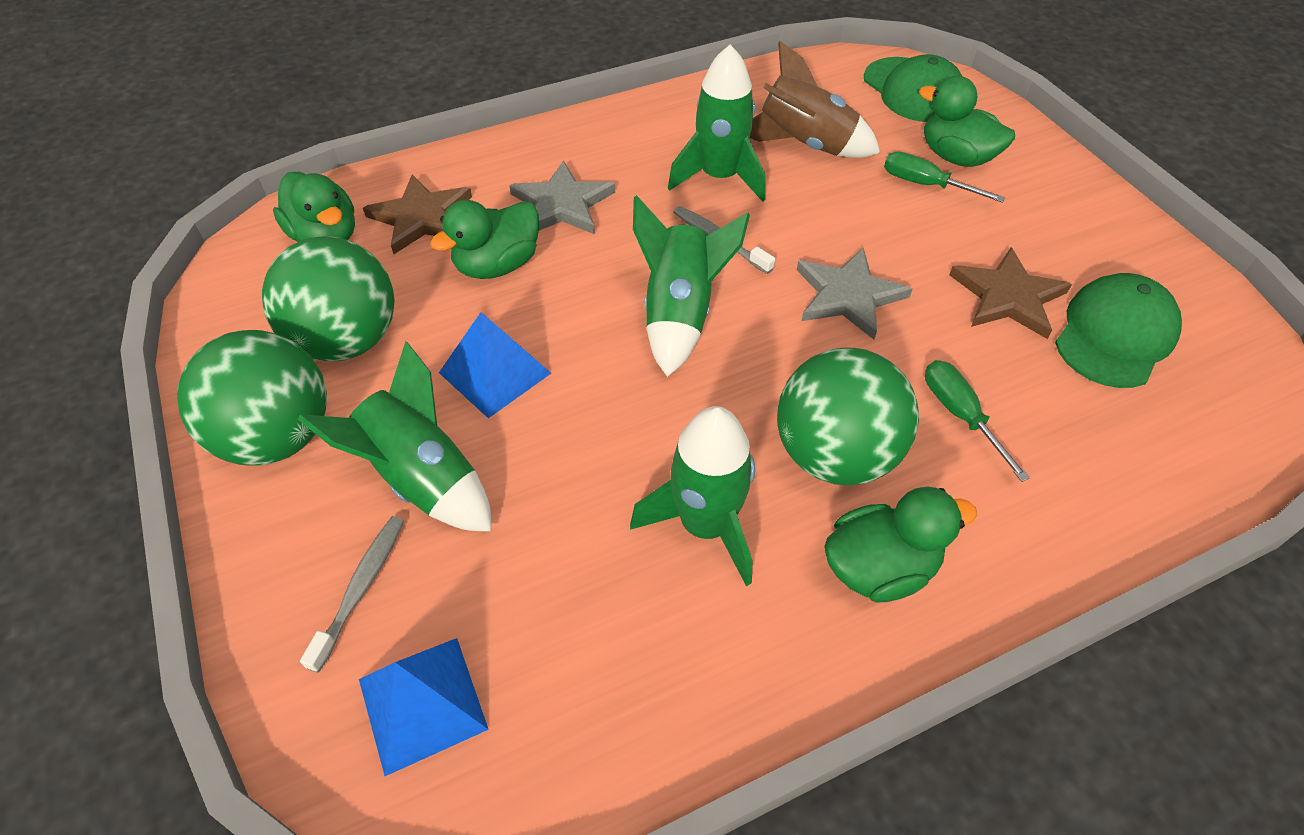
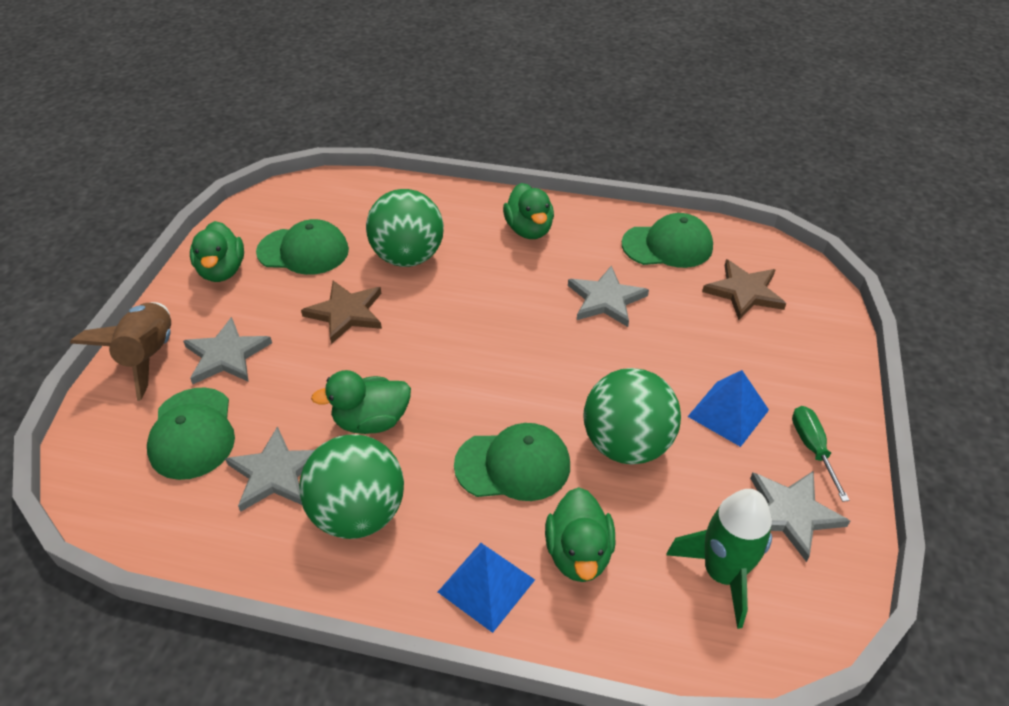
green cap: 2 -> 4
green rocket: 4 -> 1
green screwdriver: 2 -> 1
grey star: 2 -> 4
grey toothbrush: 2 -> 0

